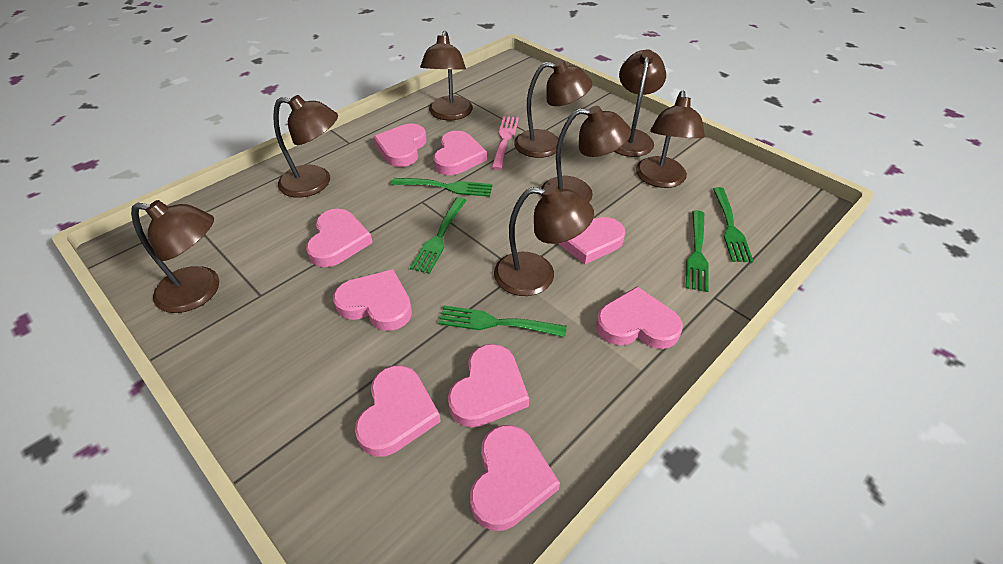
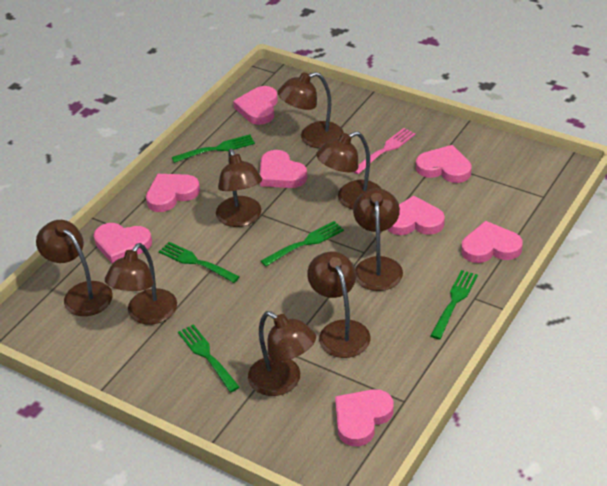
pink heart: 9 -> 8

